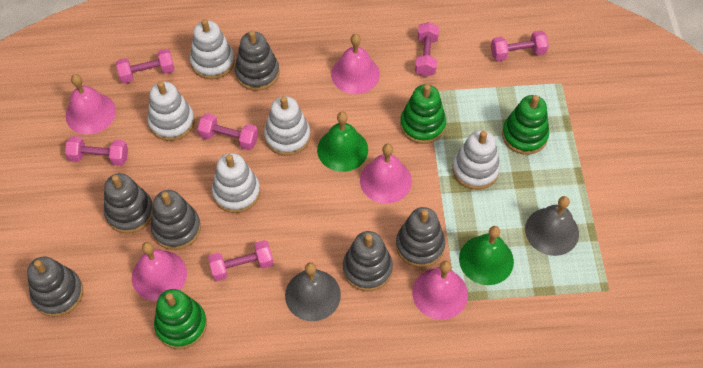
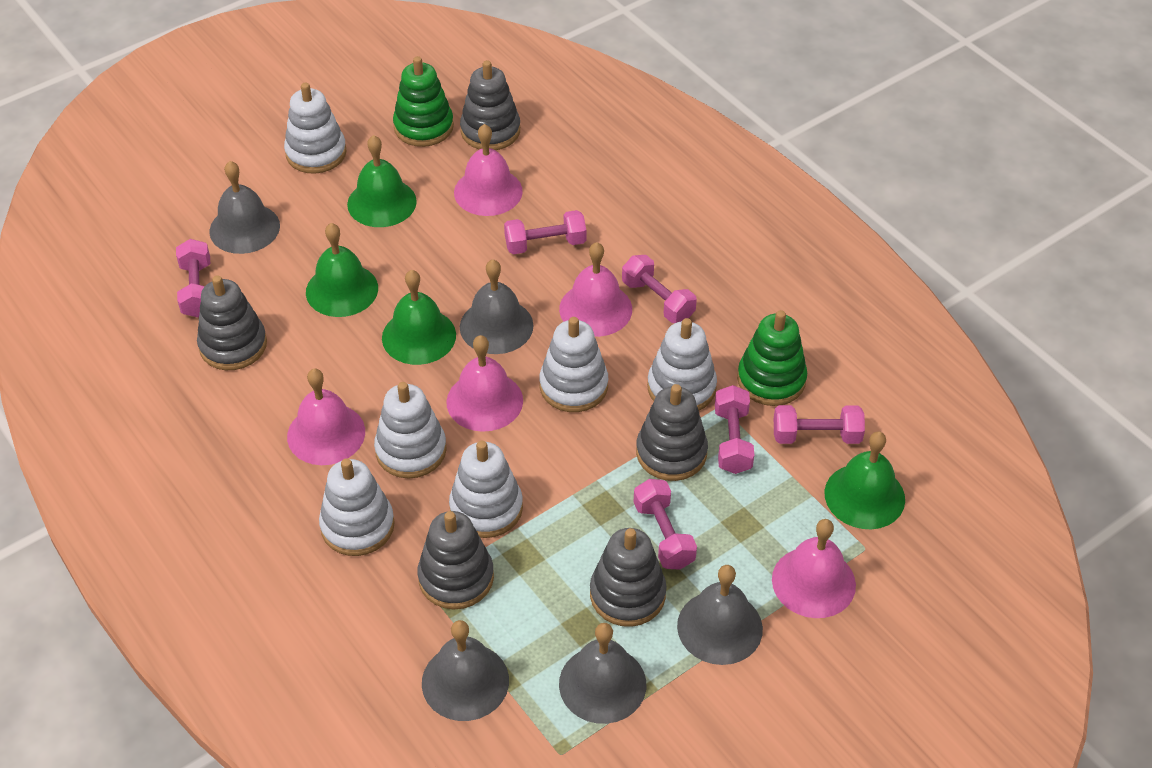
green bell: 2 -> 4
green stacking toy: 3 -> 2
grey bell: 2 -> 5
grey stacking toy: 6 -> 5
white stacking toy: 5 -> 6

